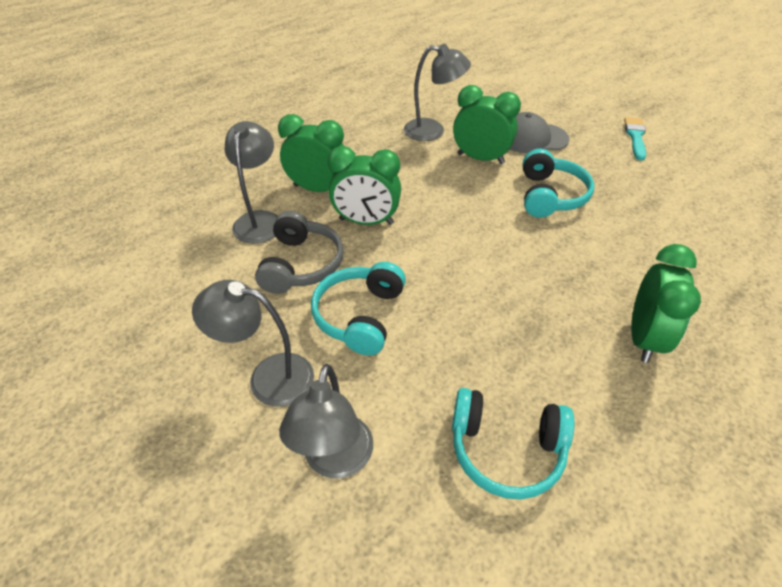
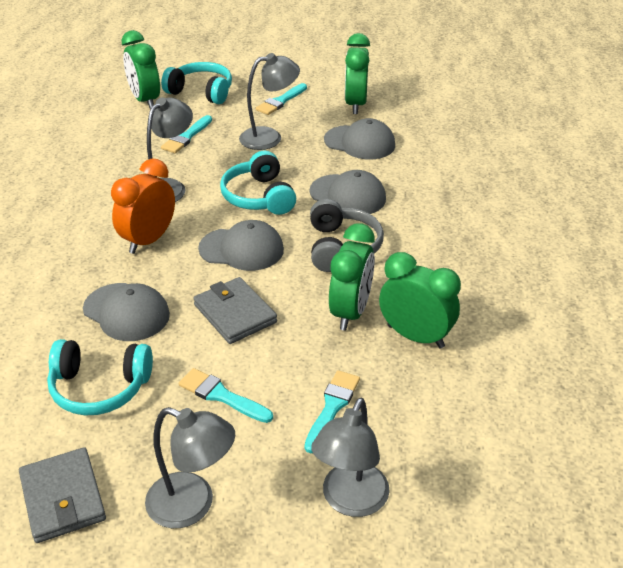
grey cap: 1 -> 4
grey wallet: 0 -> 2
orange clock: 0 -> 1
turquoise brush: 1 -> 4

